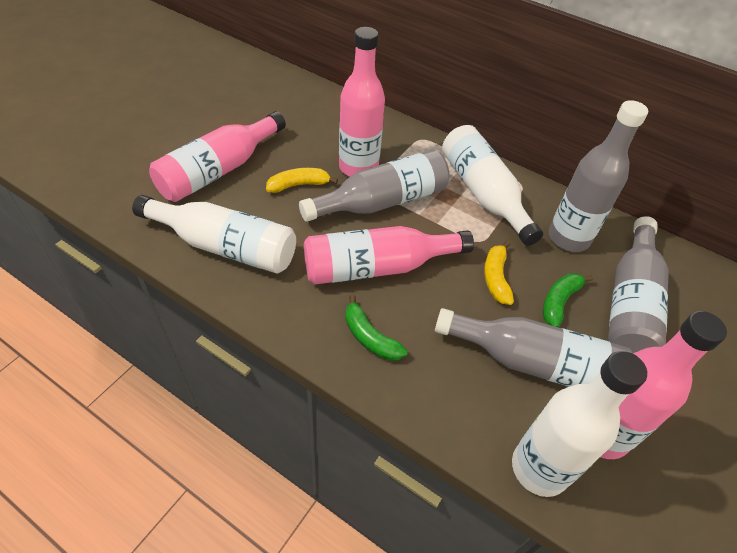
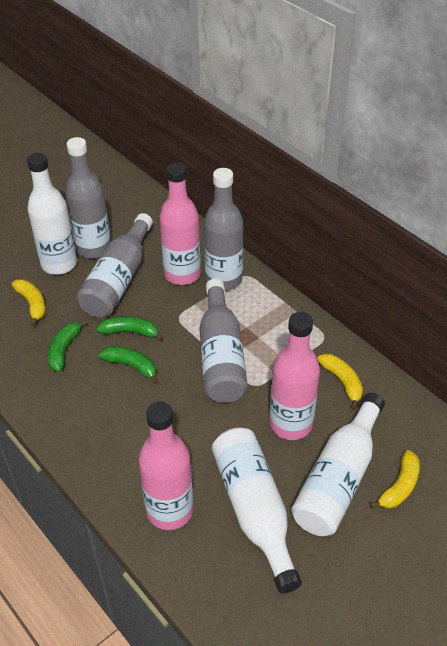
green banana: 2 -> 3
pink bottle: 4 -> 3
yellow banana: 2 -> 3

